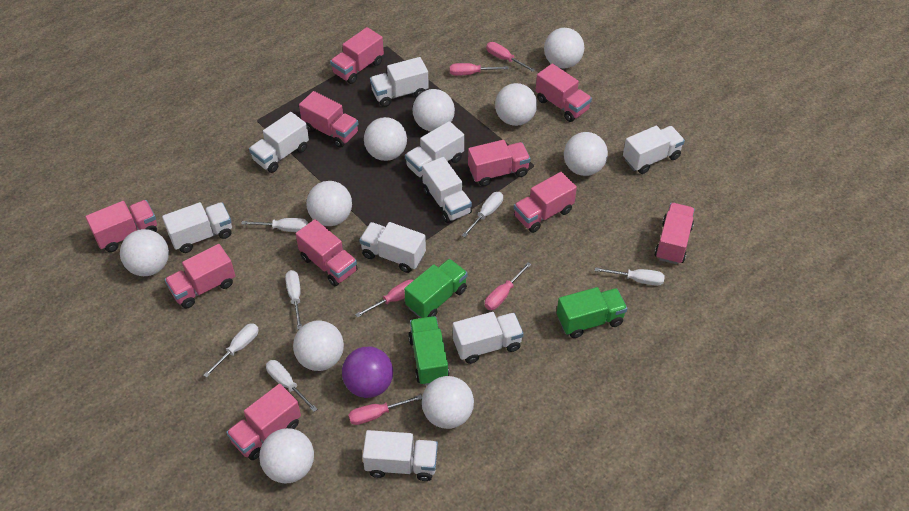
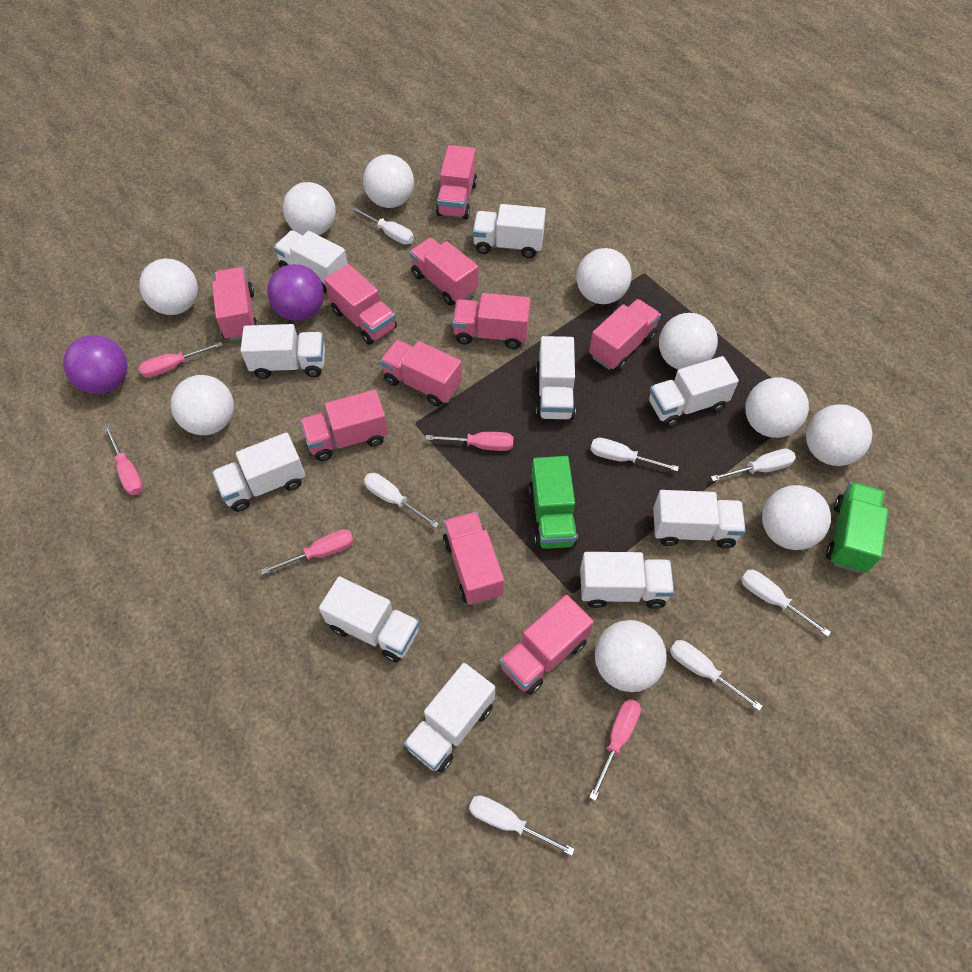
green truck: 3 -> 2
purple ball: 1 -> 2
white screwdriver: 6 -> 7
white truck: 9 -> 10

